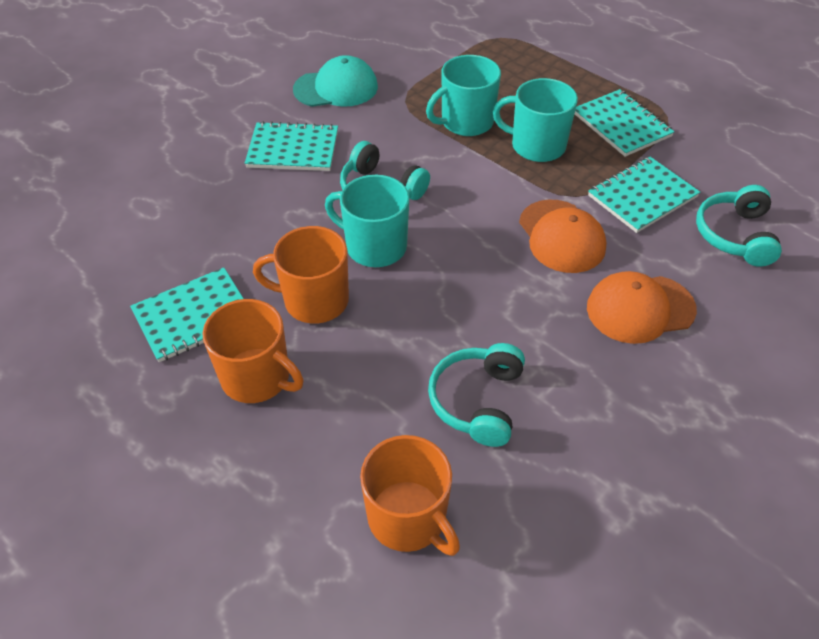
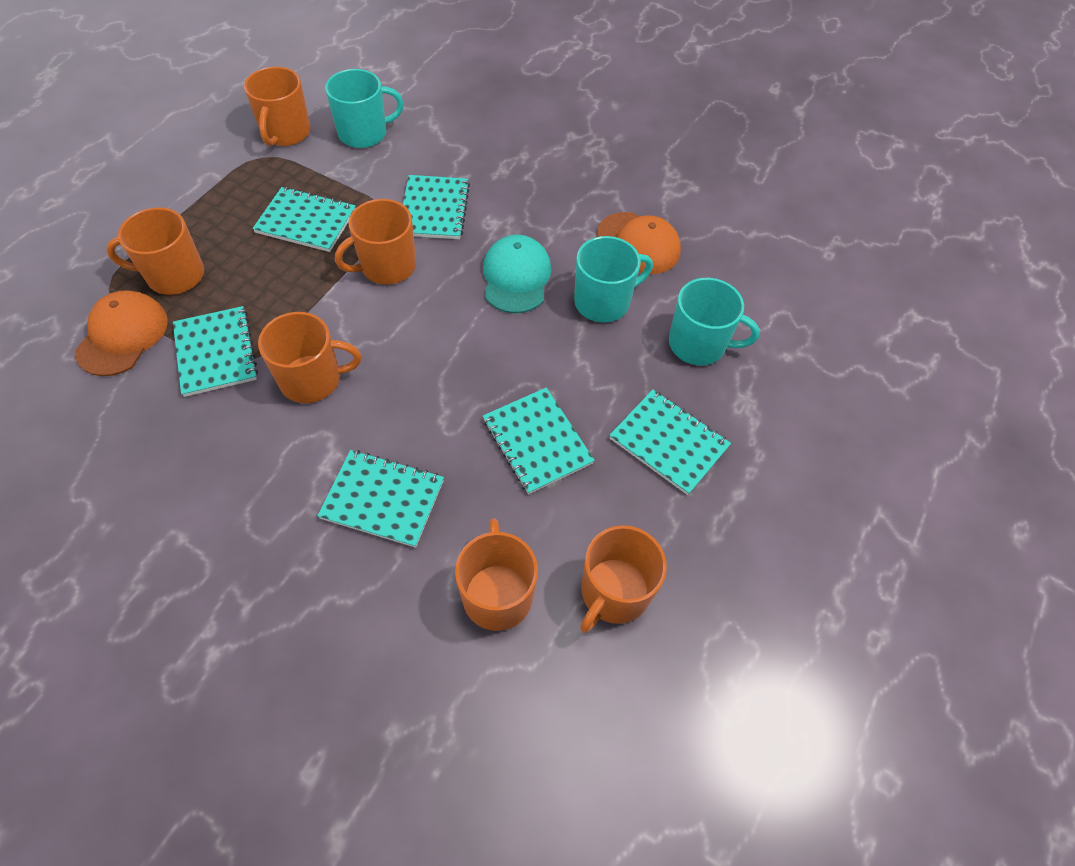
orange mug: 3 -> 6
turquoise headphones: 3 -> 0
turquoise notebook: 4 -> 6

